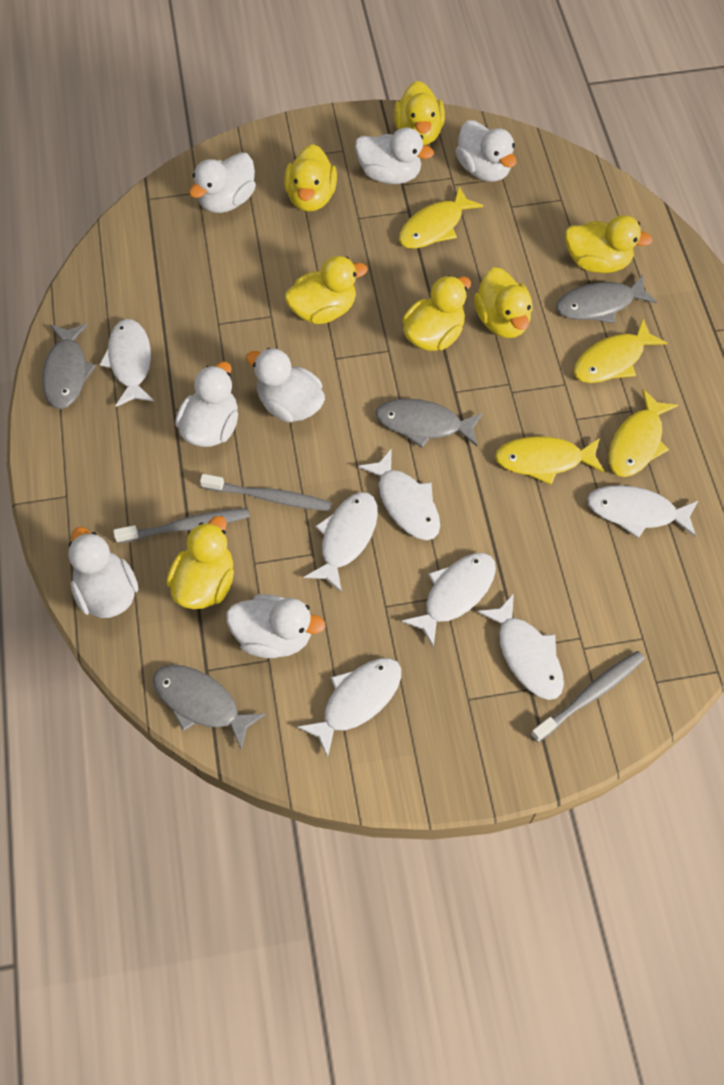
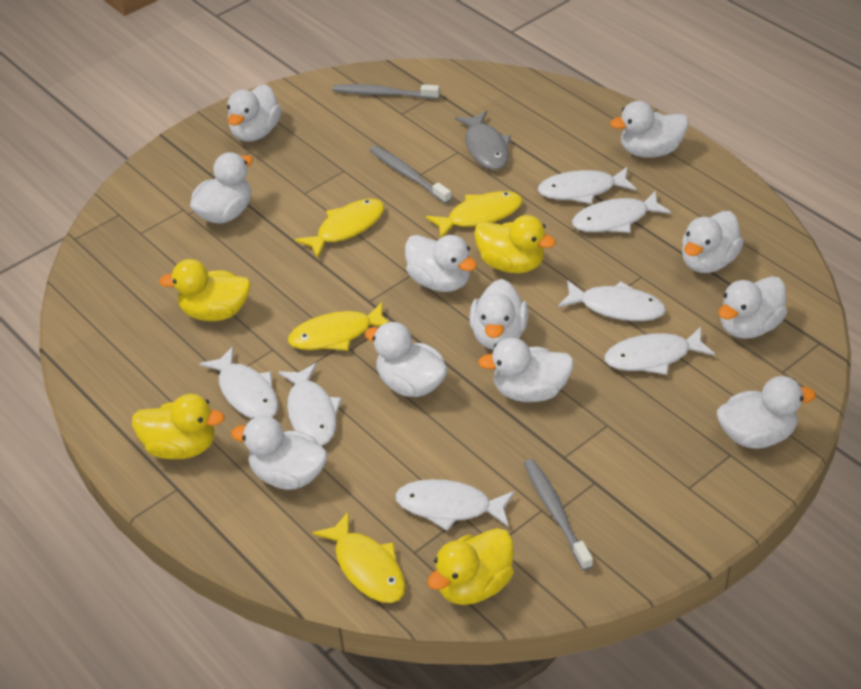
grey fish: 4 -> 1
white duck: 7 -> 11
yellow duck: 7 -> 4

